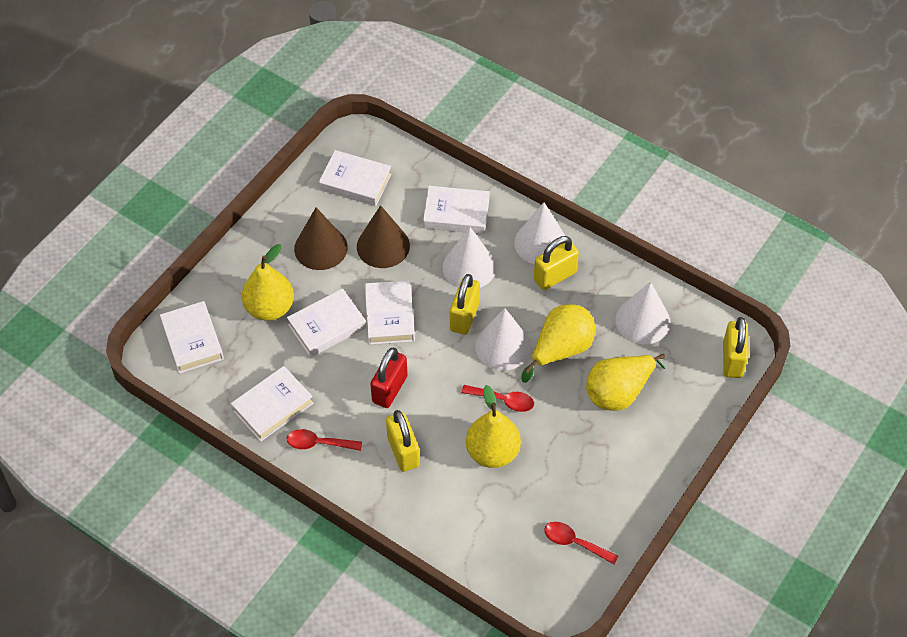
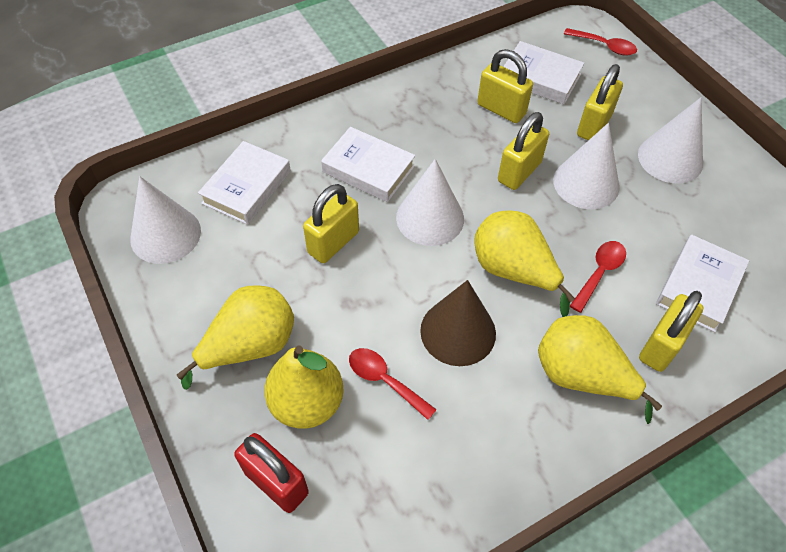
brown cone: 2 -> 1
white book: 6 -> 4
yellow padlock: 4 -> 5

